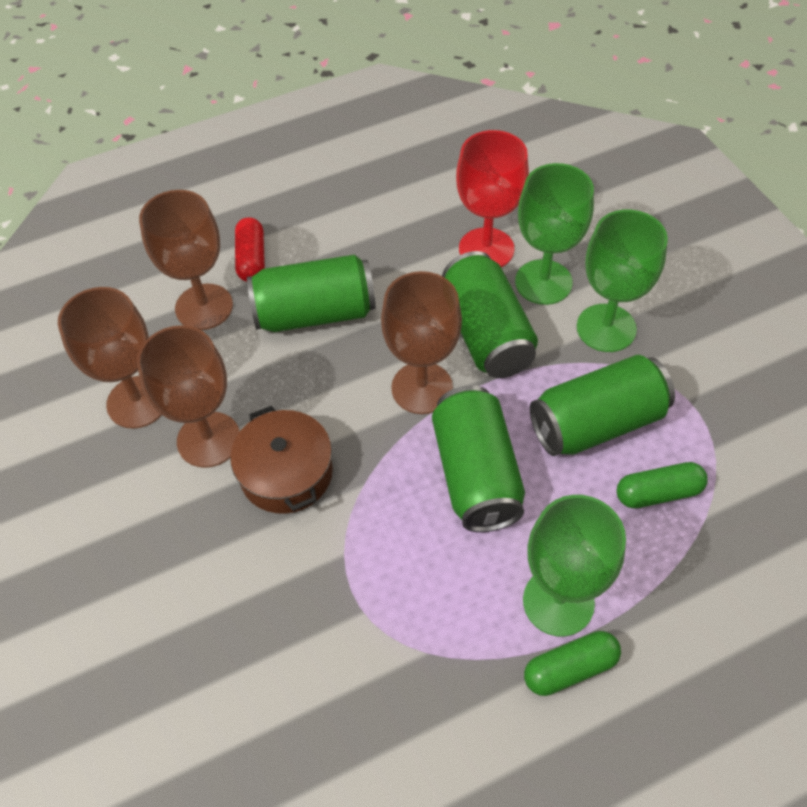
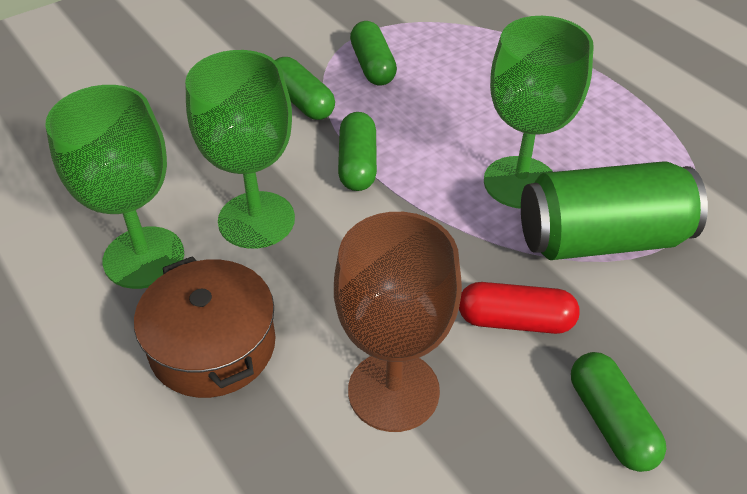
brown goblet: 4 -> 1
green can: 4 -> 1
green capsule: 2 -> 4
red goblet: 1 -> 0

